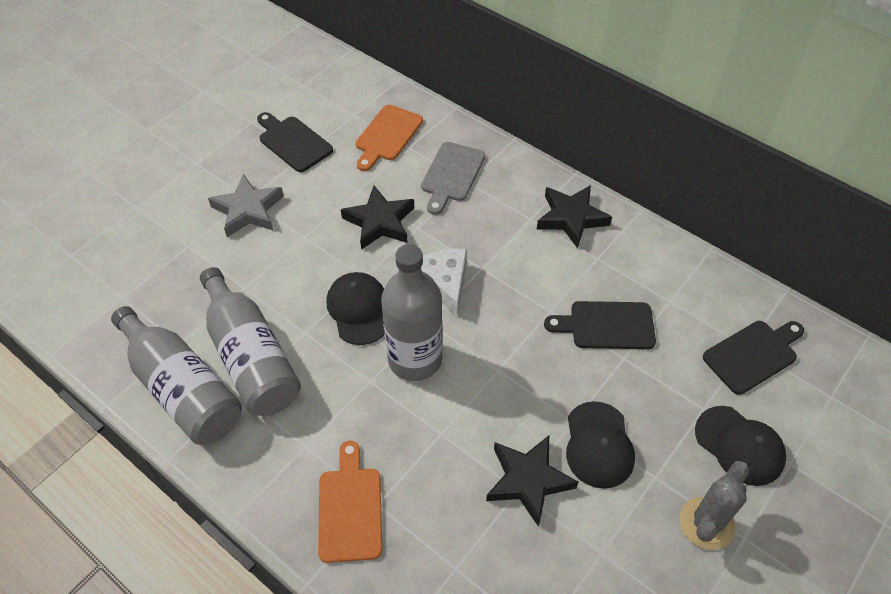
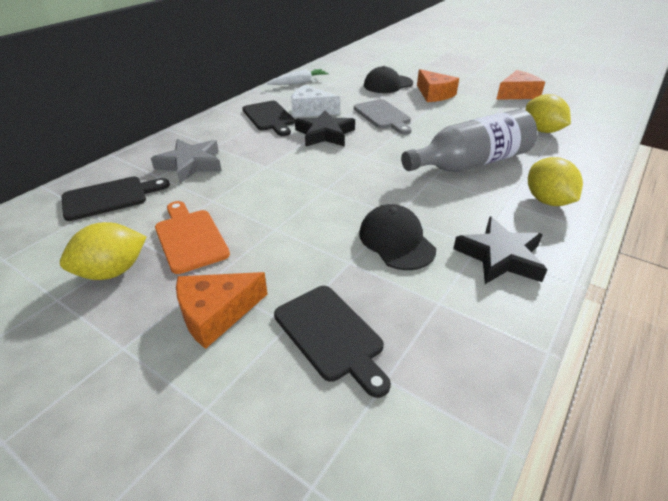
black cap: 3 -> 2
black star: 3 -> 2
grey bottle: 3 -> 1
grey cactus: 1 -> 0
orange cheese: 0 -> 3
orange cutting board: 2 -> 1
white carrot: 0 -> 1
yellow lemon: 0 -> 3

